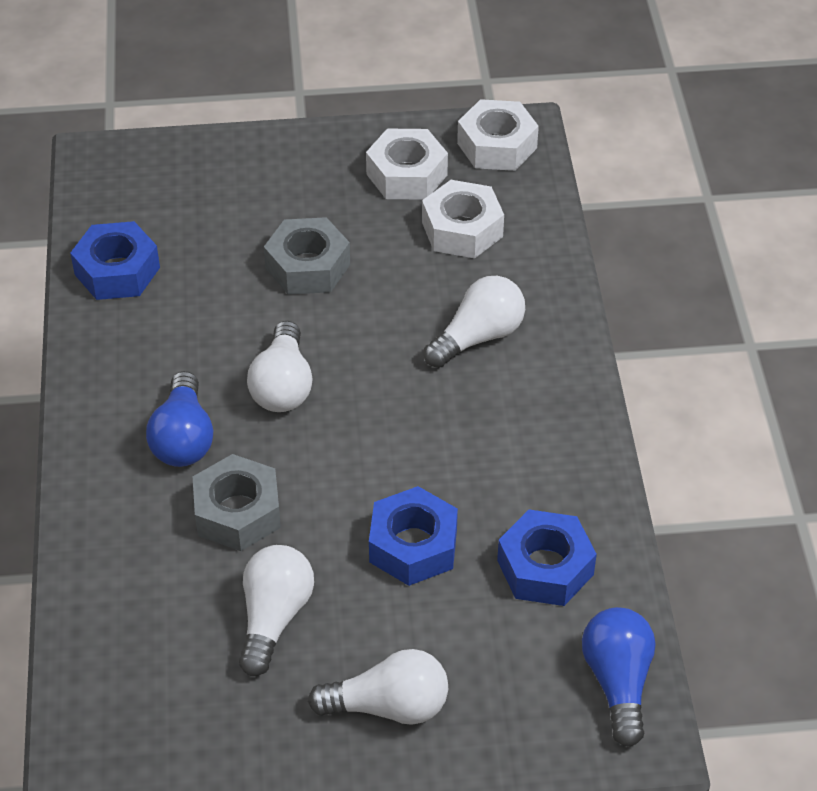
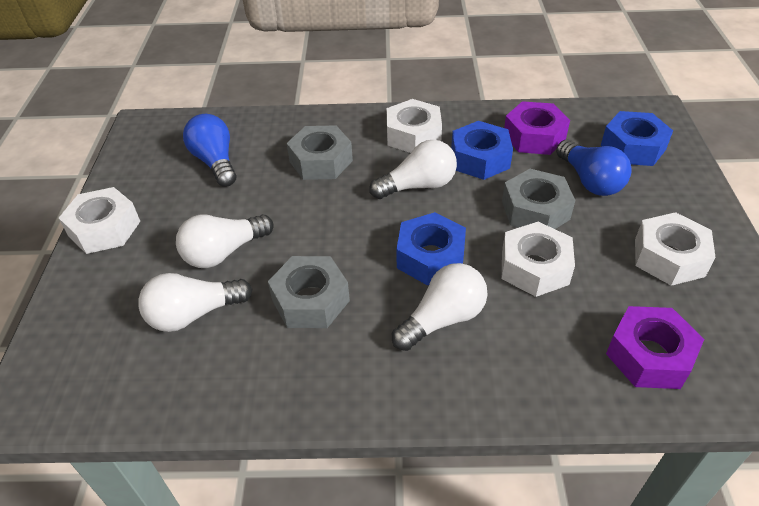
grey nut: 2 -> 3
purple nut: 0 -> 2
white nut: 3 -> 4

